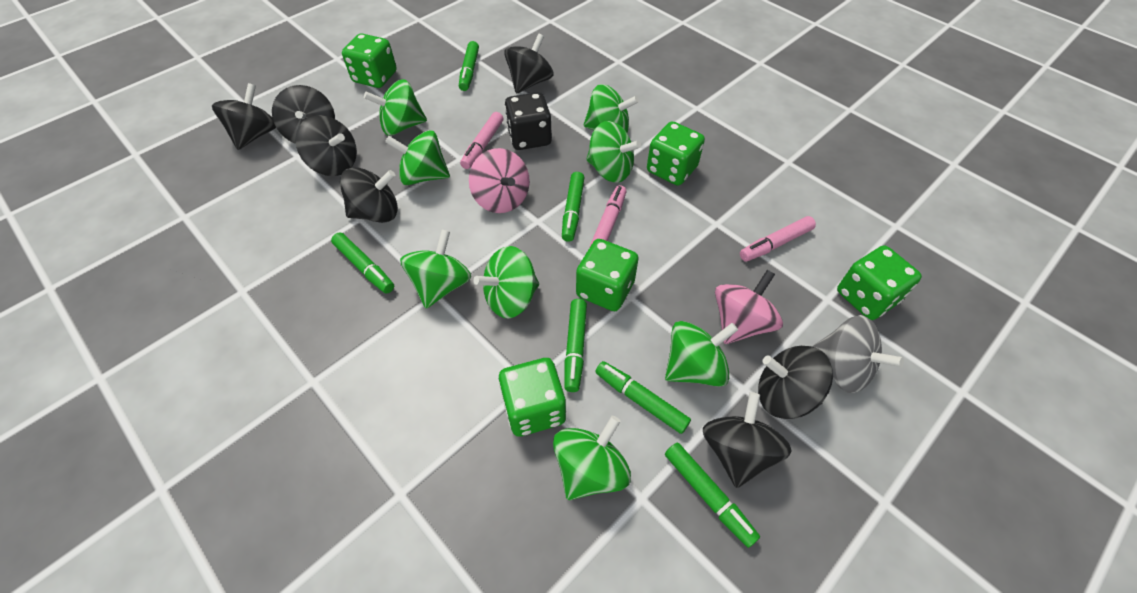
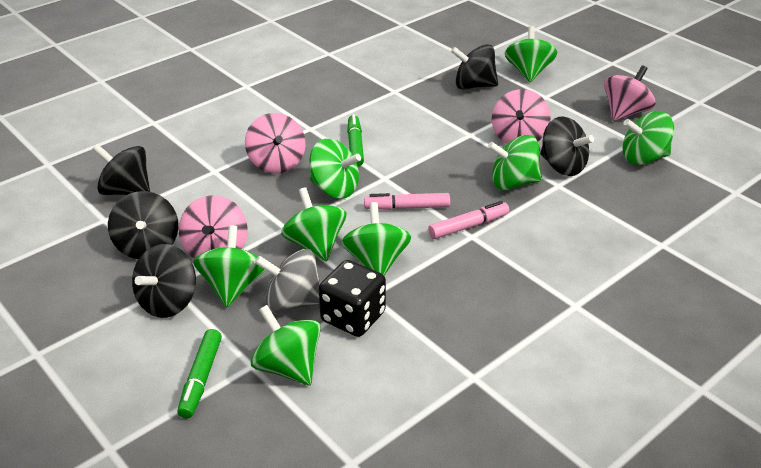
black spinning top: 7 -> 5
green dice: 5 -> 0
green marker: 6 -> 2
pink marker: 3 -> 2
pink spinning top: 2 -> 4

